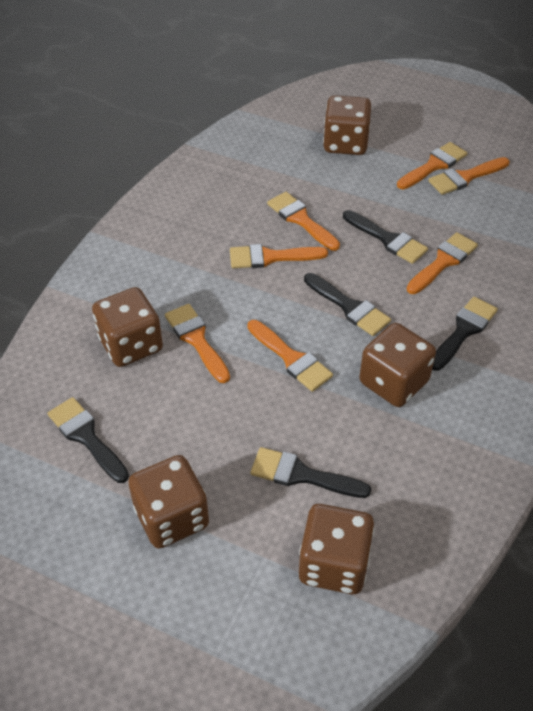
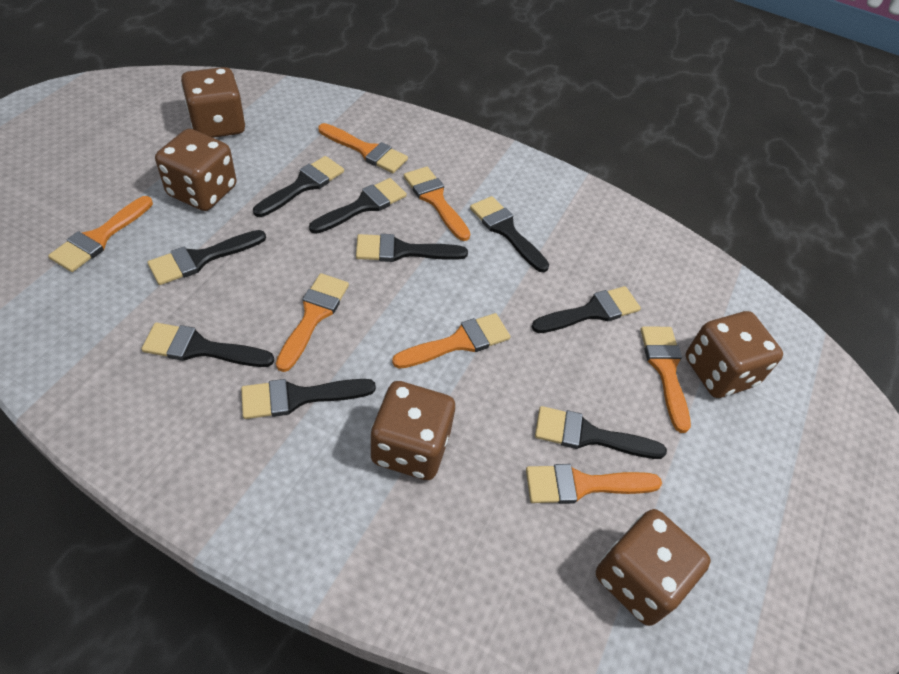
black brush: 5 -> 9

